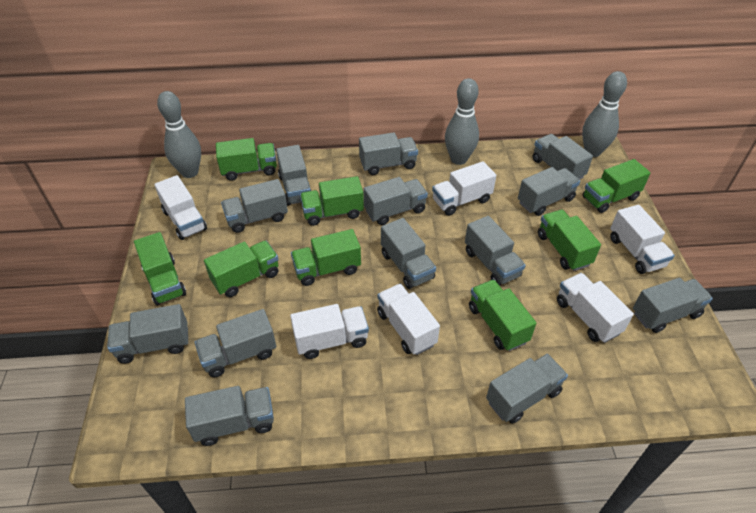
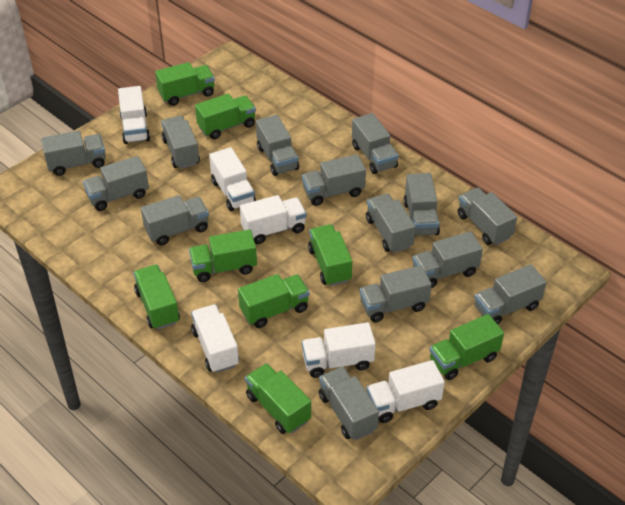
grey bowling pin: 3 -> 0
grey truck: 13 -> 14

